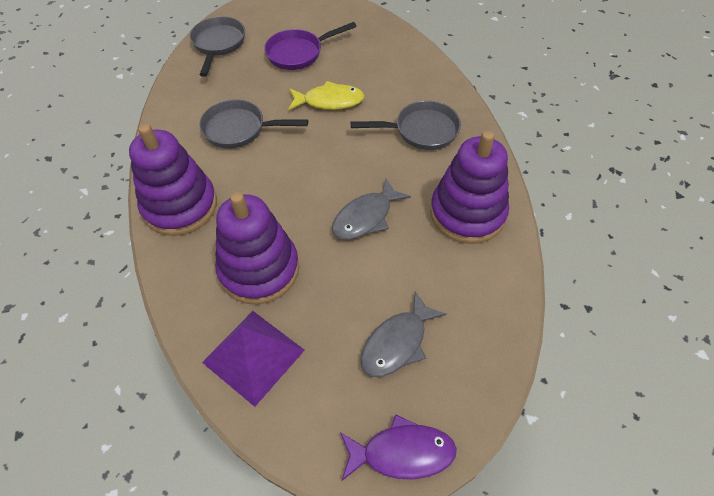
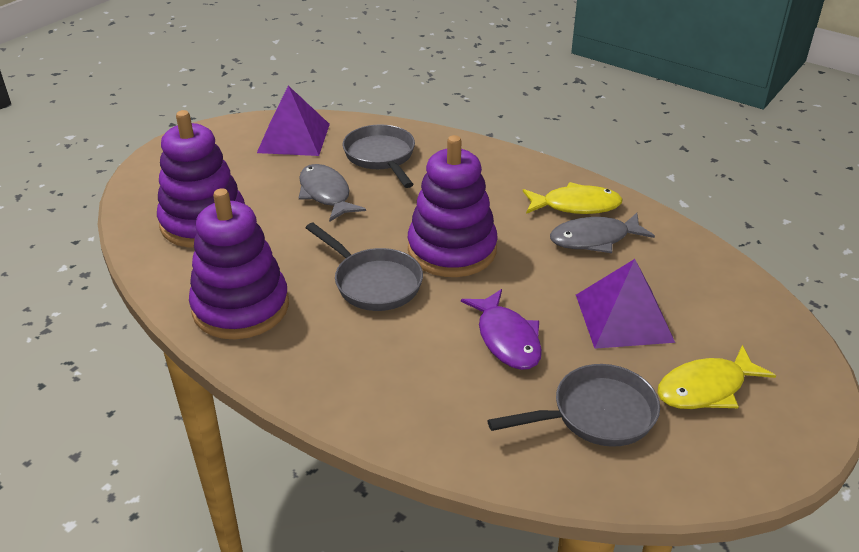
purple pan: 1 -> 0
purple pyramid: 1 -> 2
yellow fish: 1 -> 2

